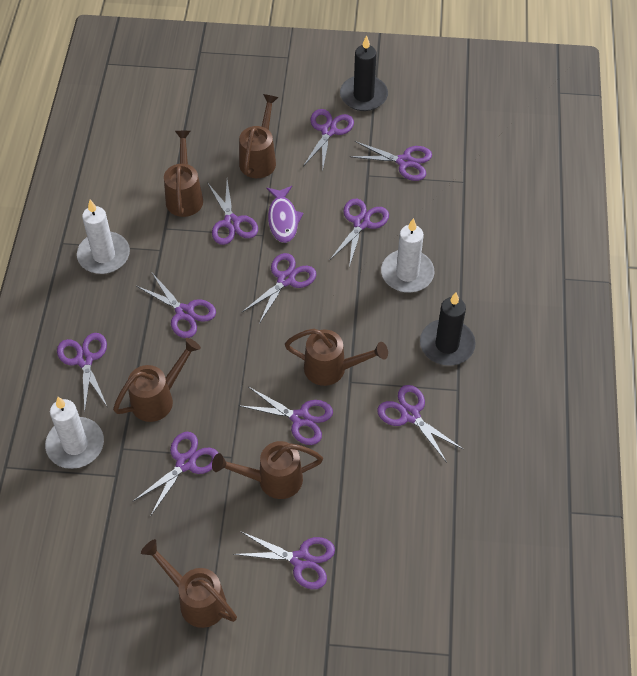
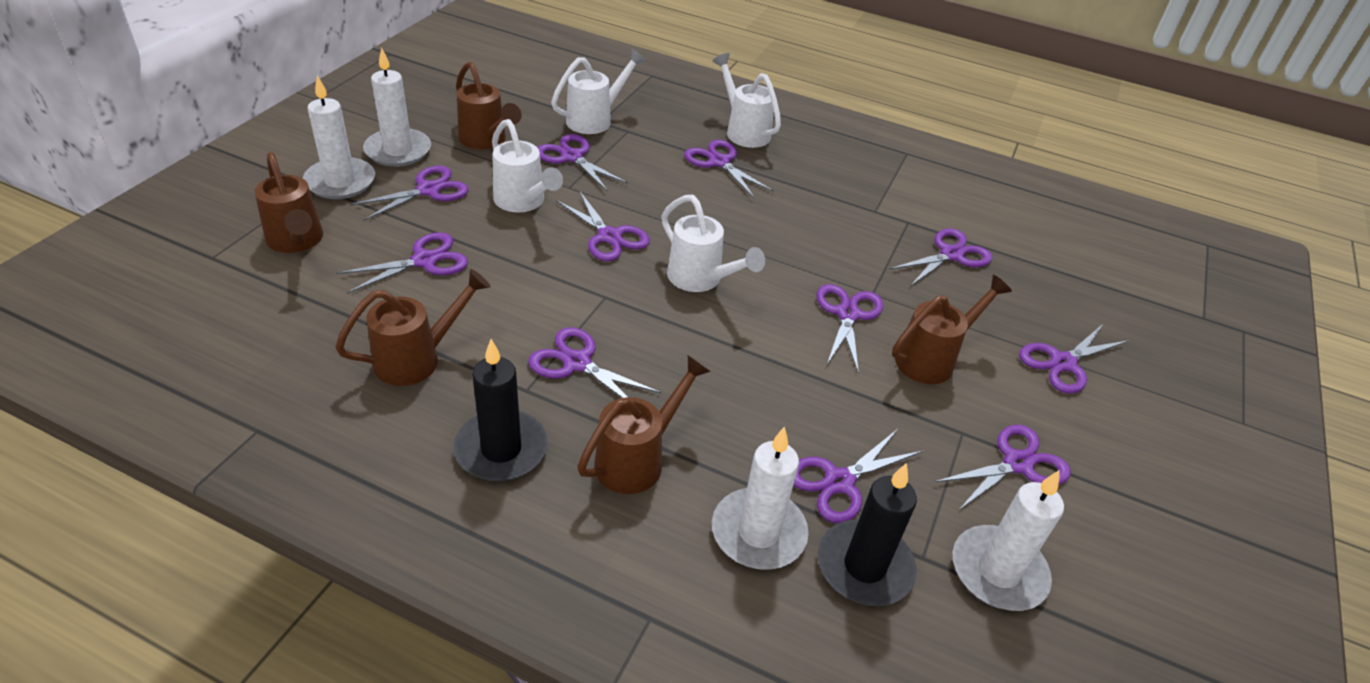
brown watering can: 6 -> 5
purple fish: 1 -> 0
white candle: 3 -> 4
white watering can: 0 -> 4

